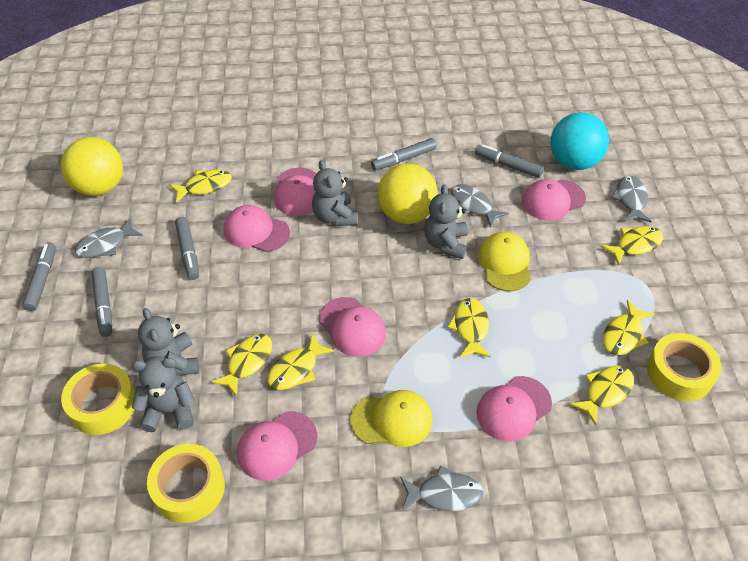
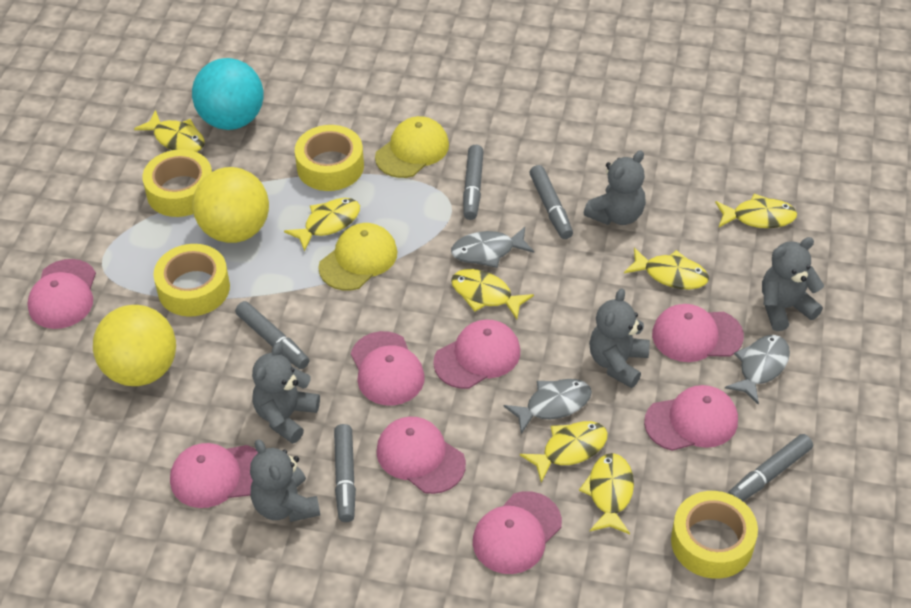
grey fish: 4 -> 3
grey teddy bear: 4 -> 5
pink cap: 6 -> 8
yellow tape: 3 -> 4

